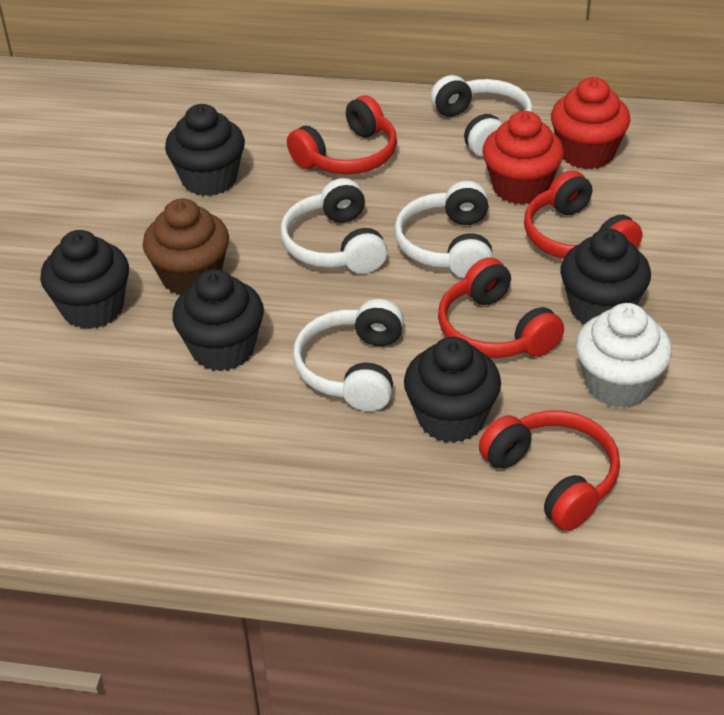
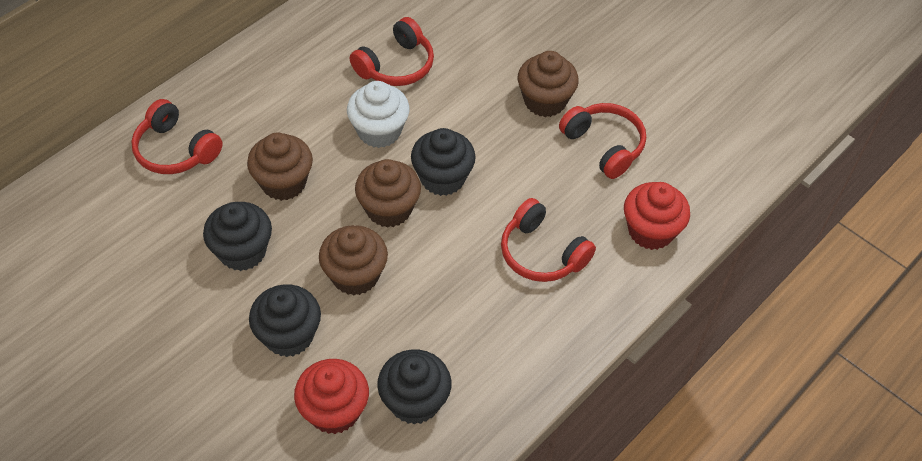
black cupcake: 5 -> 4
brown cupcake: 1 -> 4
white headphones: 4 -> 0

